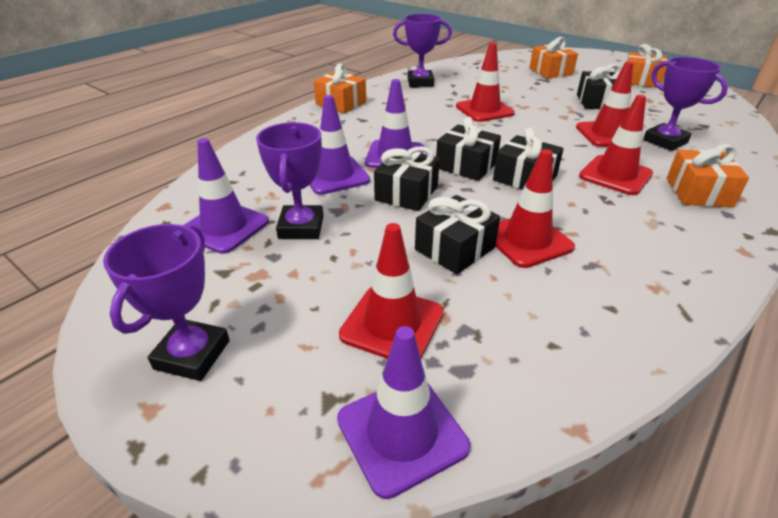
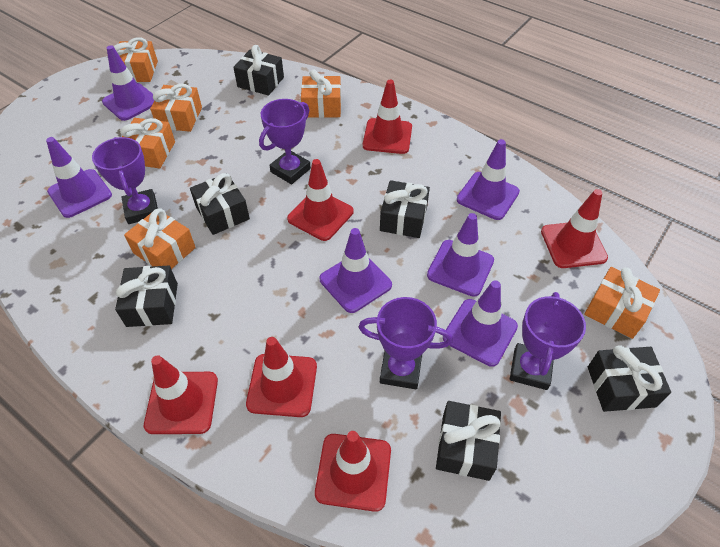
black gift: 5 -> 6
orange gift: 4 -> 6
purple traffic cone: 4 -> 6
red traffic cone: 5 -> 6

